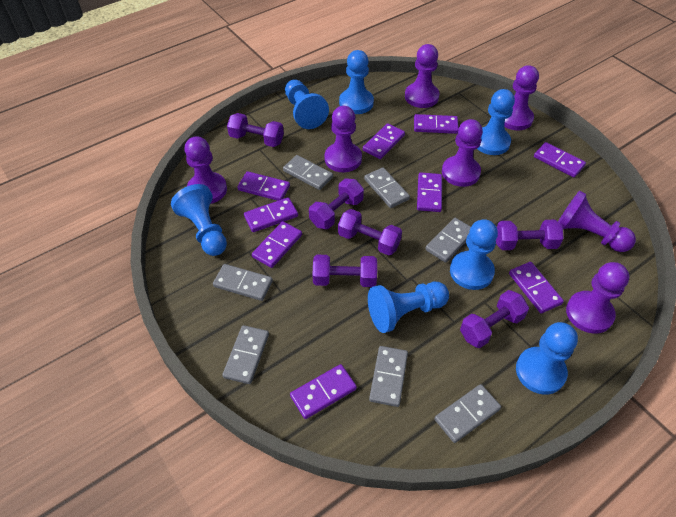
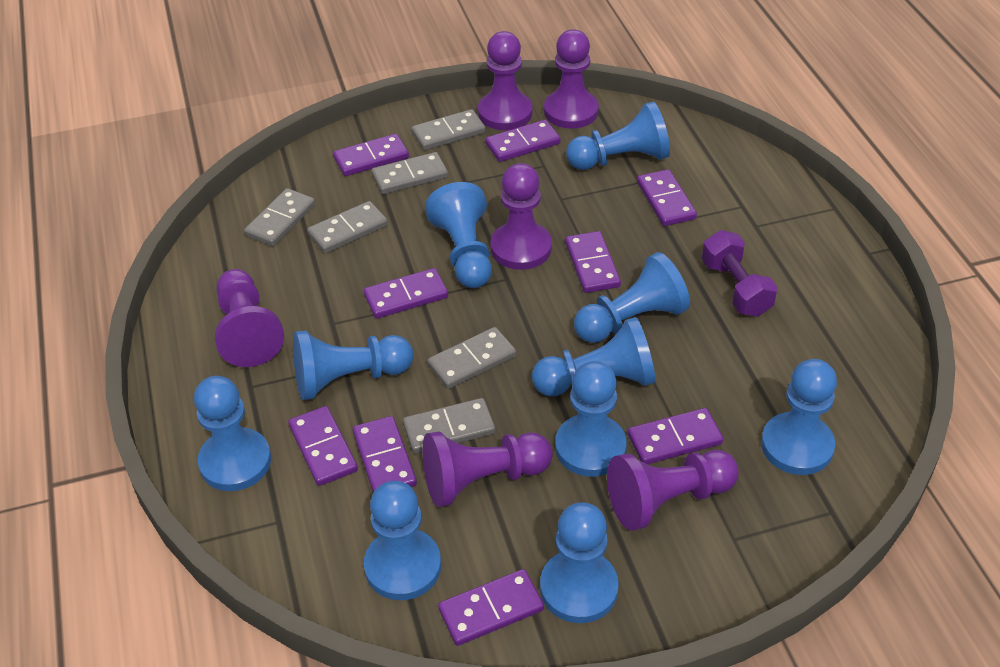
blue pawn: 7 -> 10
grey domino: 7 -> 6
purple dumbbell: 6 -> 1
purple pawn: 7 -> 6

